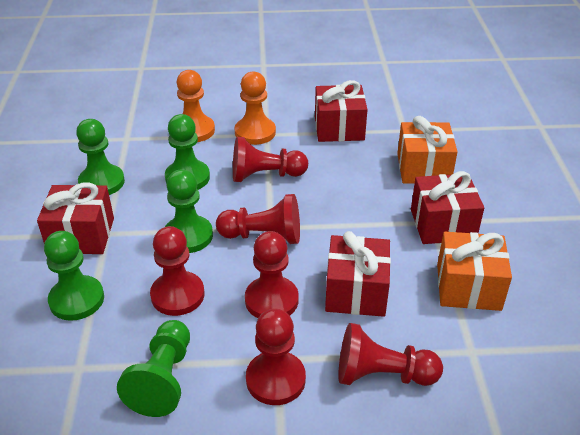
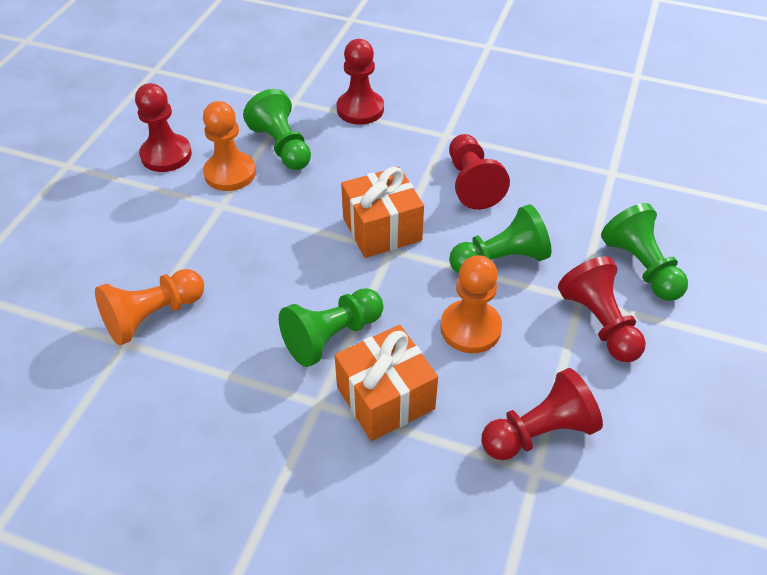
green pawn: 5 -> 4
orange pawn: 2 -> 3
red gift: 4 -> 0
red pawn: 6 -> 5

